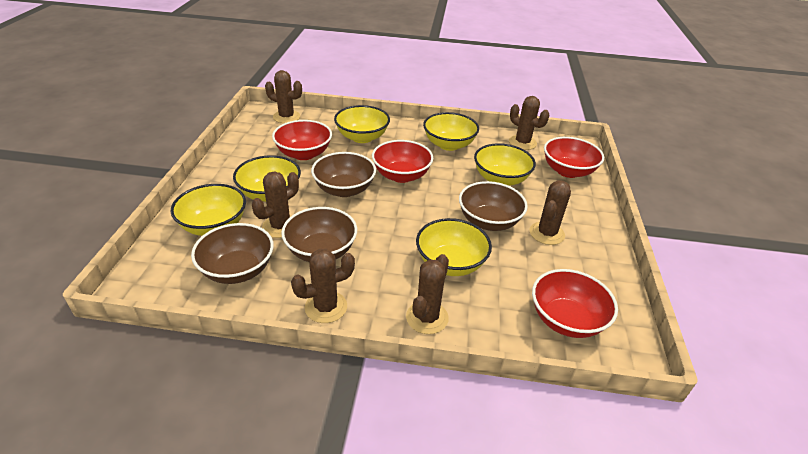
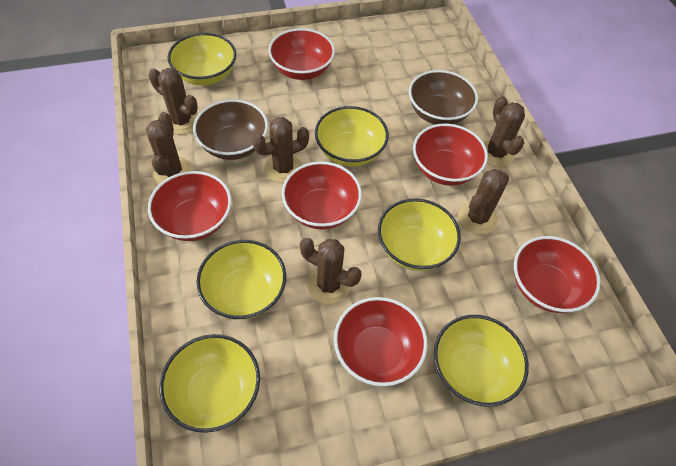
brown bowl: 4 -> 2
red bowl: 4 -> 6

